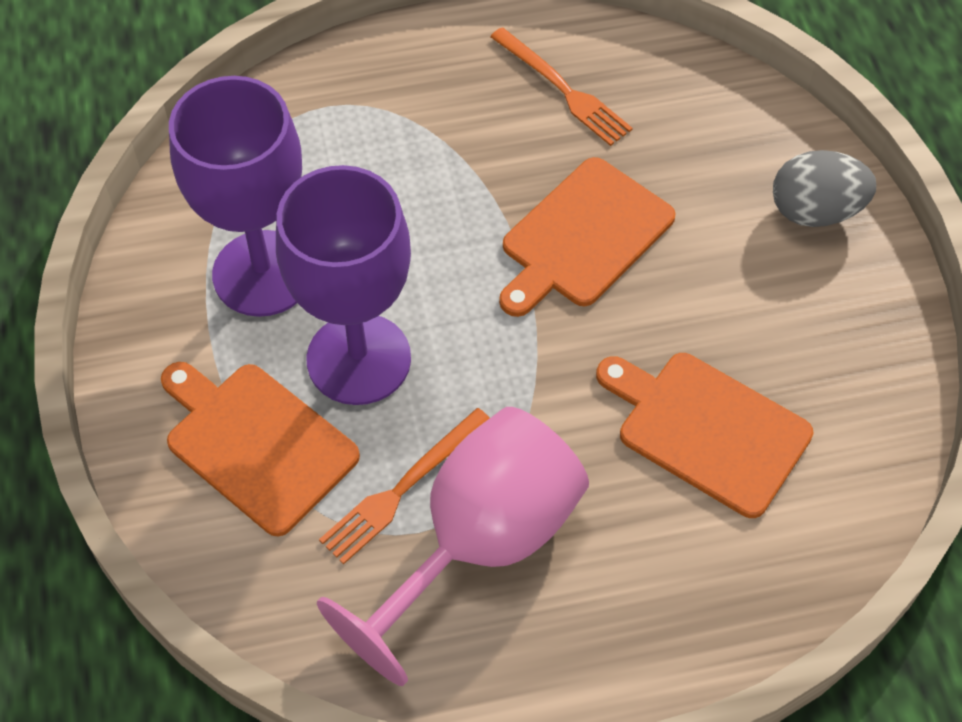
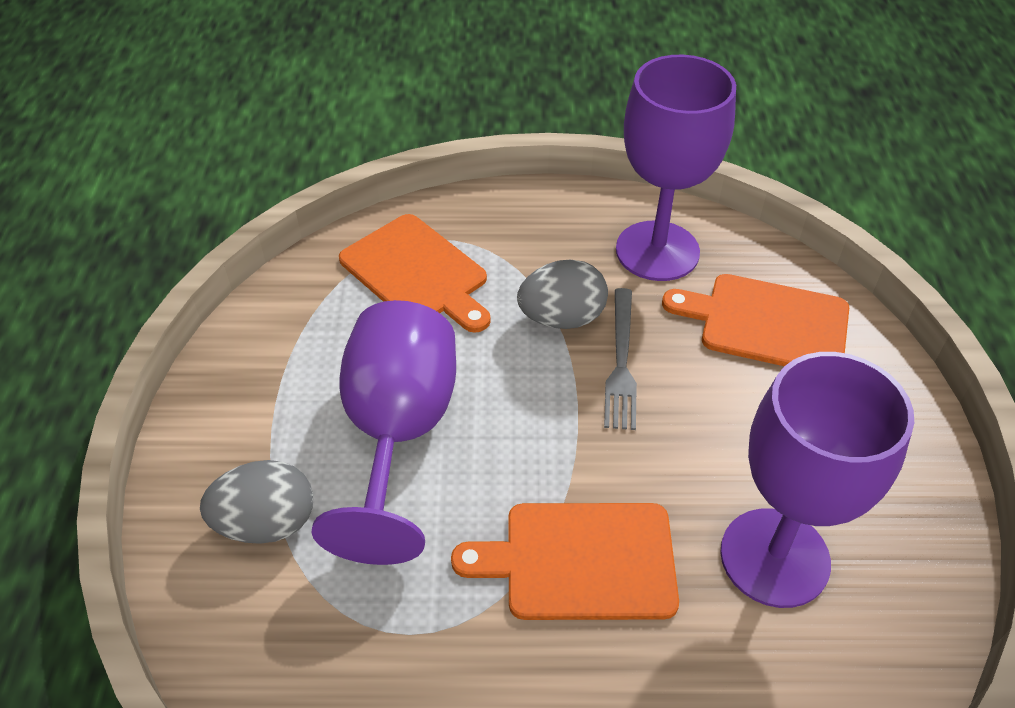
grey egg: 1 -> 2
grey fork: 0 -> 1
orange fork: 2 -> 0
pink goblet: 1 -> 0
purple goblet: 2 -> 3

